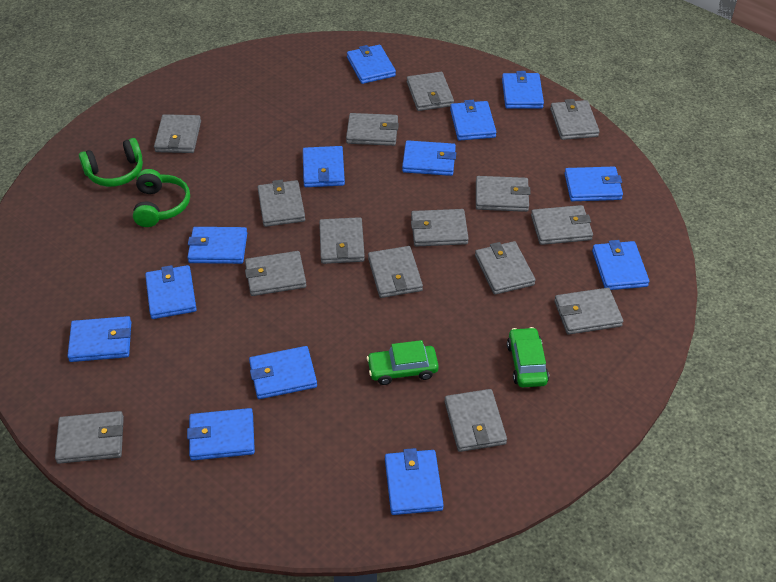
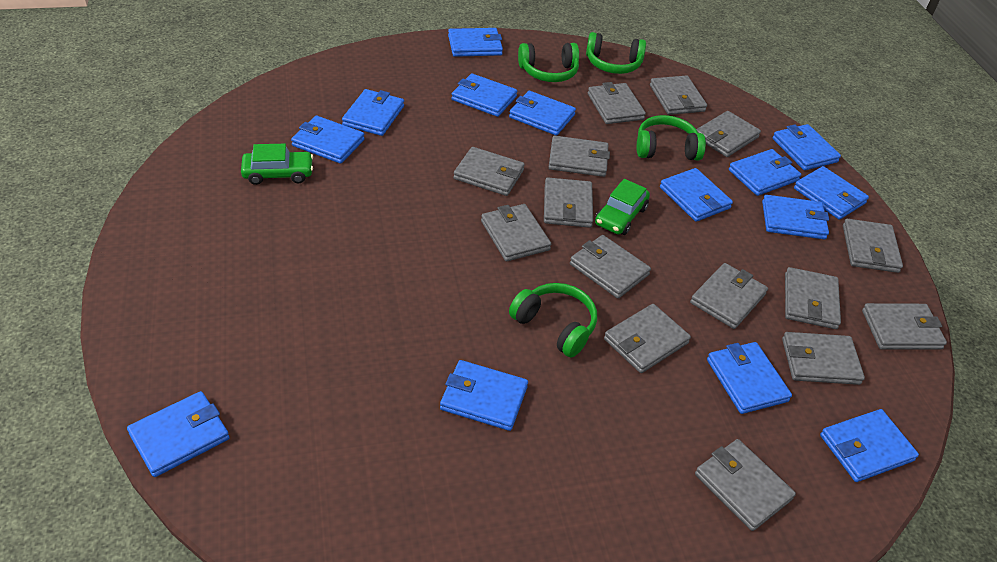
blue wallet: 13 -> 14
green headphones: 2 -> 4

